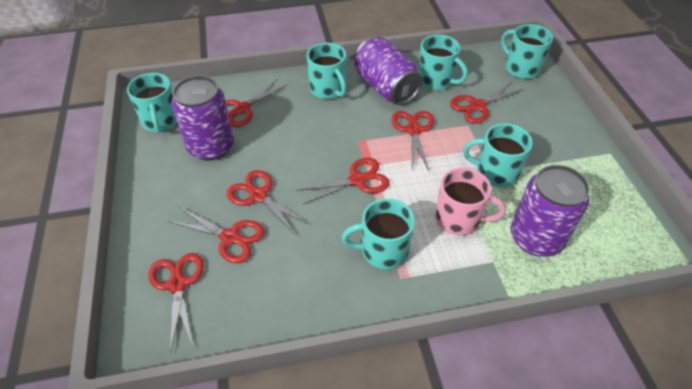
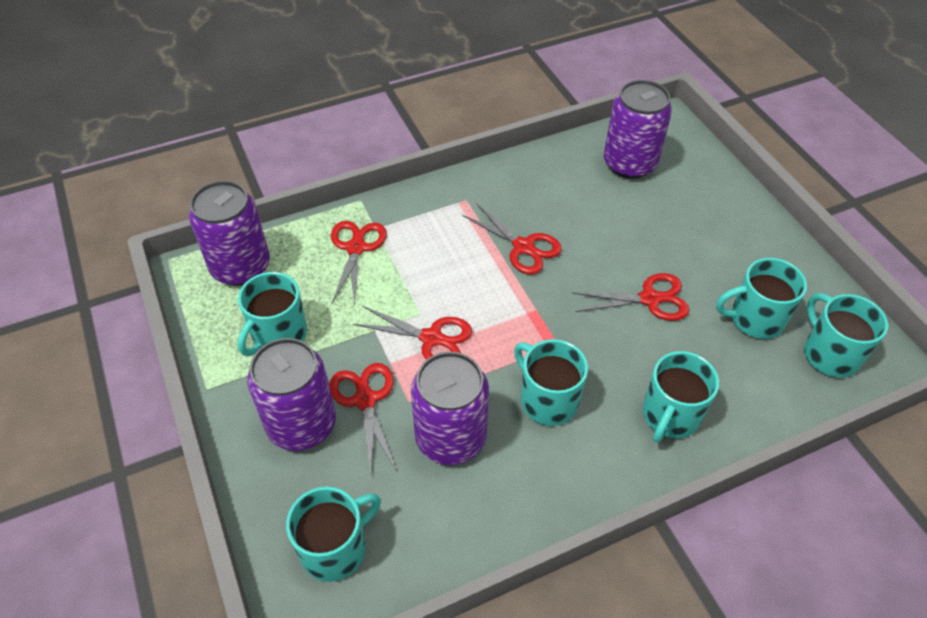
pink mug: 1 -> 0
purple can: 3 -> 4
red scissors: 7 -> 5

